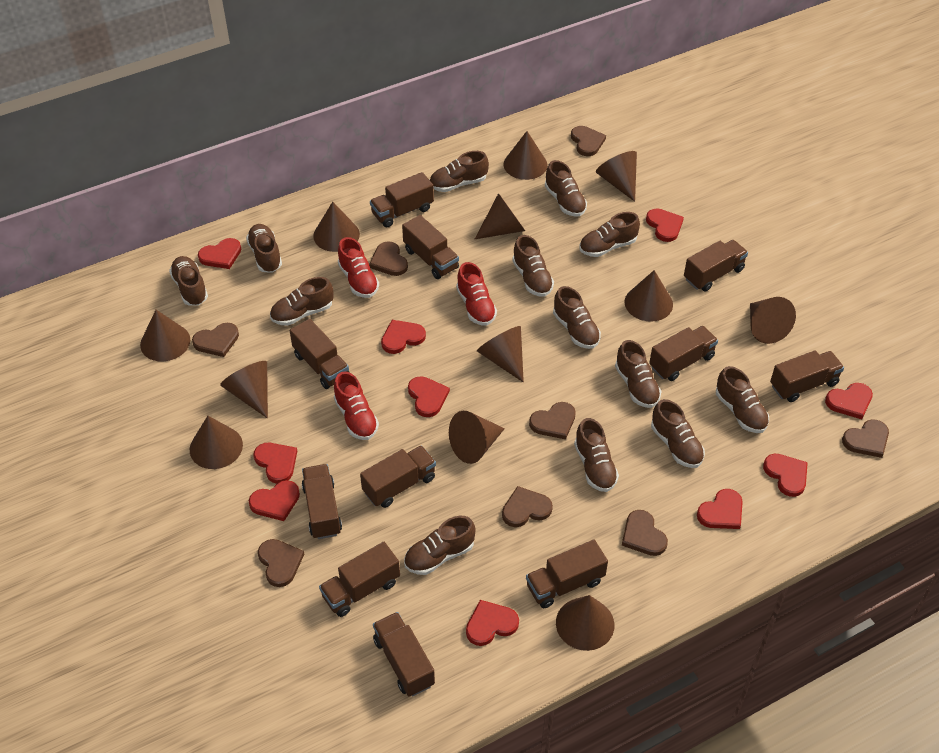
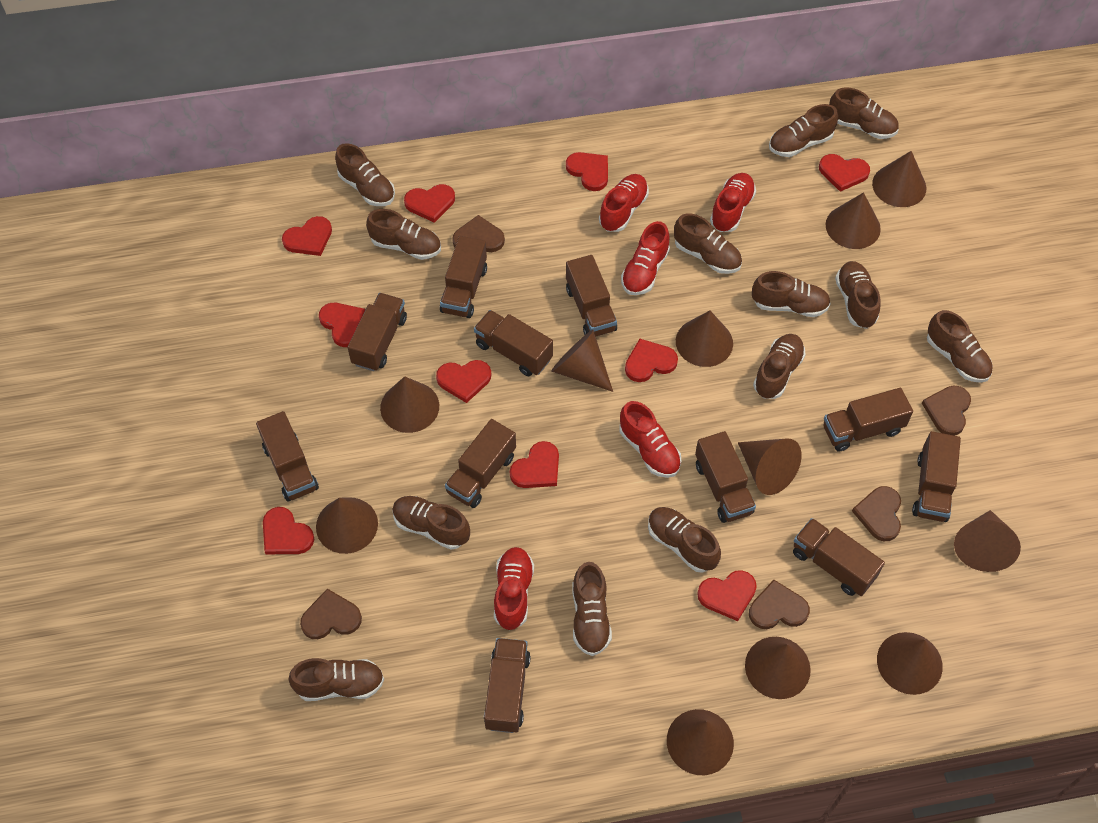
brown cone: 12 -> 11
brown heart: 8 -> 5
red shoe: 3 -> 5

